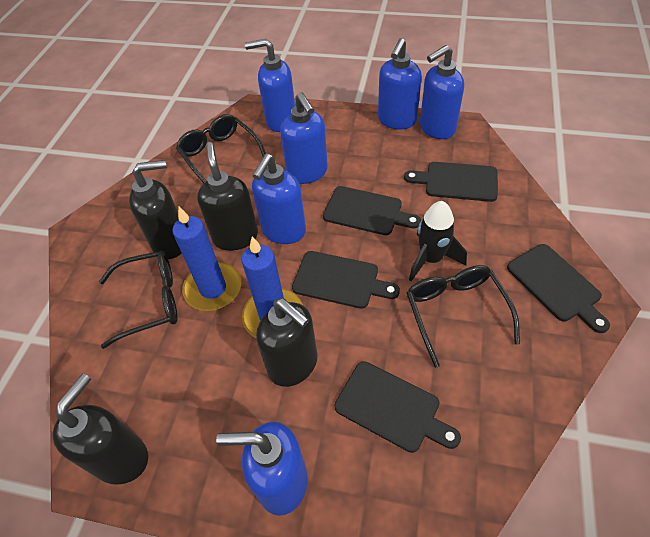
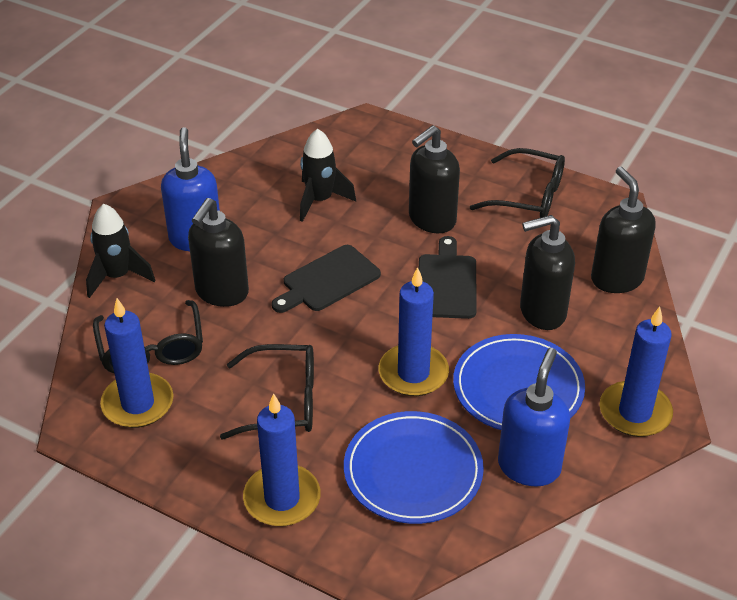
black cutting board: 5 -> 2
black rocket: 1 -> 2
blue candle: 2 -> 4
blue plate: 0 -> 2
blue soap dispenser: 6 -> 2

